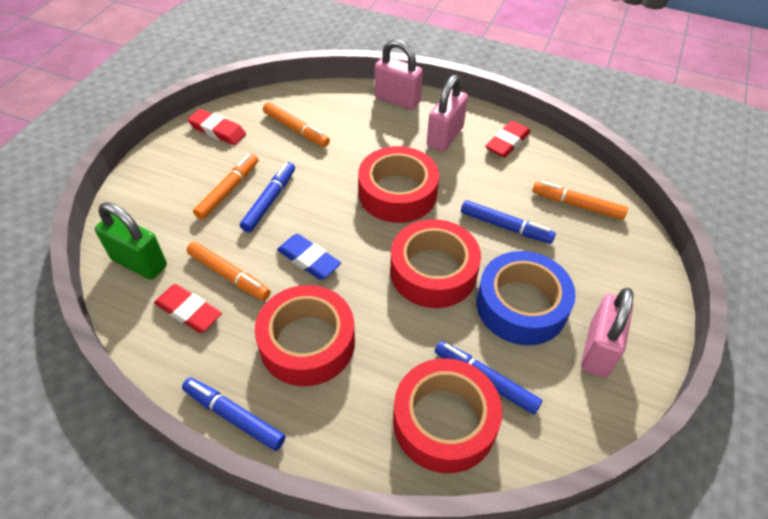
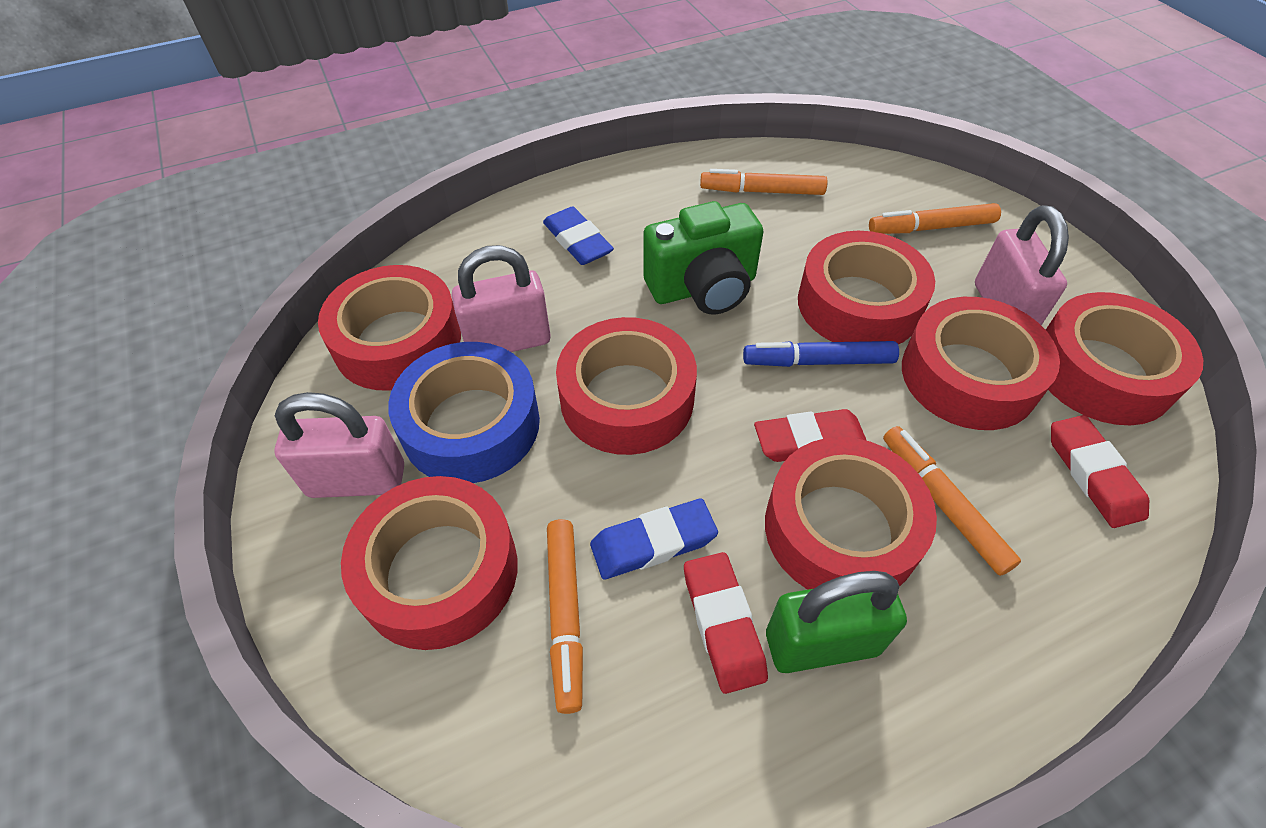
blue eraser: 1 -> 2
blue marker: 4 -> 1
green camera: 0 -> 1
red tape: 4 -> 7

